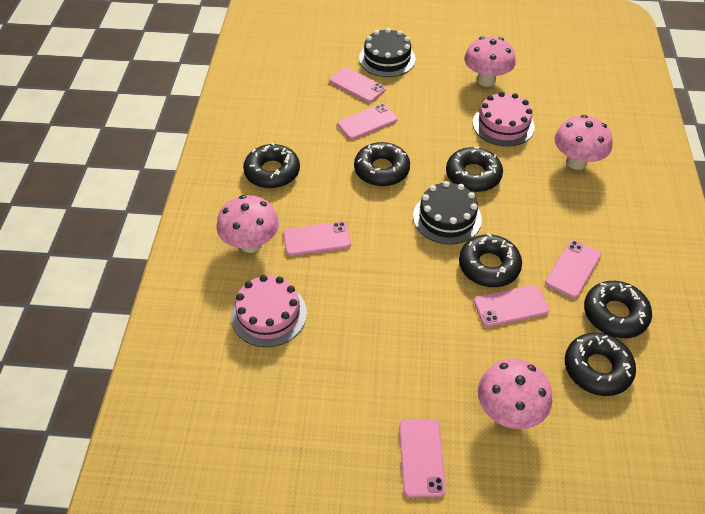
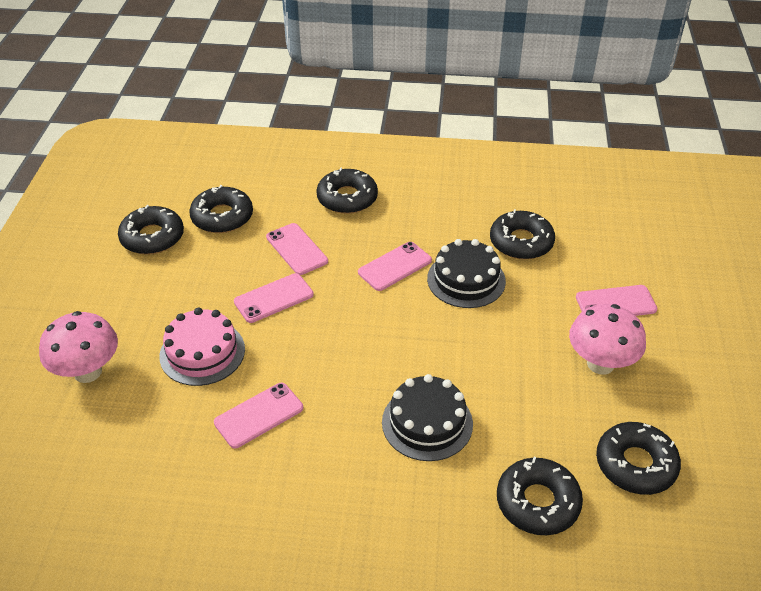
pink cake: 2 -> 1
pink mushroom: 4 -> 2
pink phone: 6 -> 5

